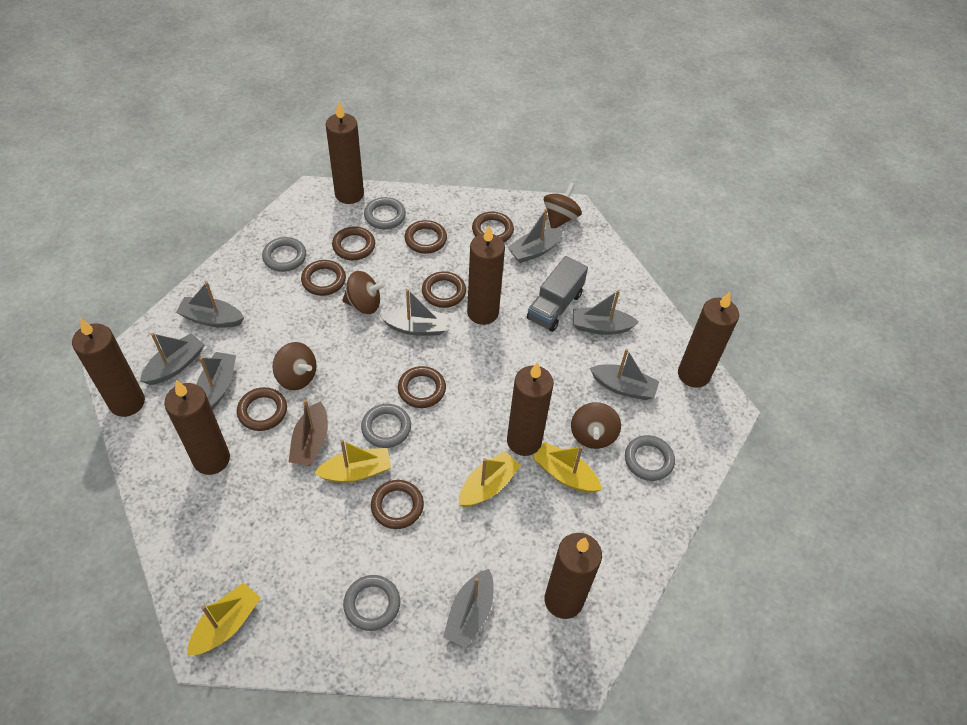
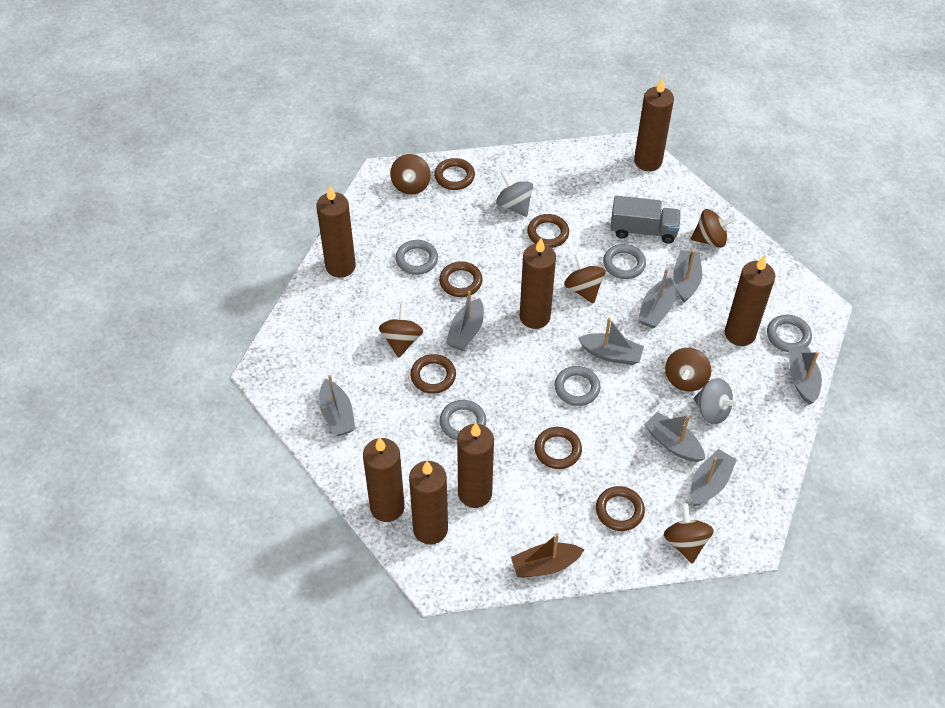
brown ring: 8 -> 6
brown spinning top: 4 -> 6
grey spinning top: 0 -> 2
yellow boat: 4 -> 0

